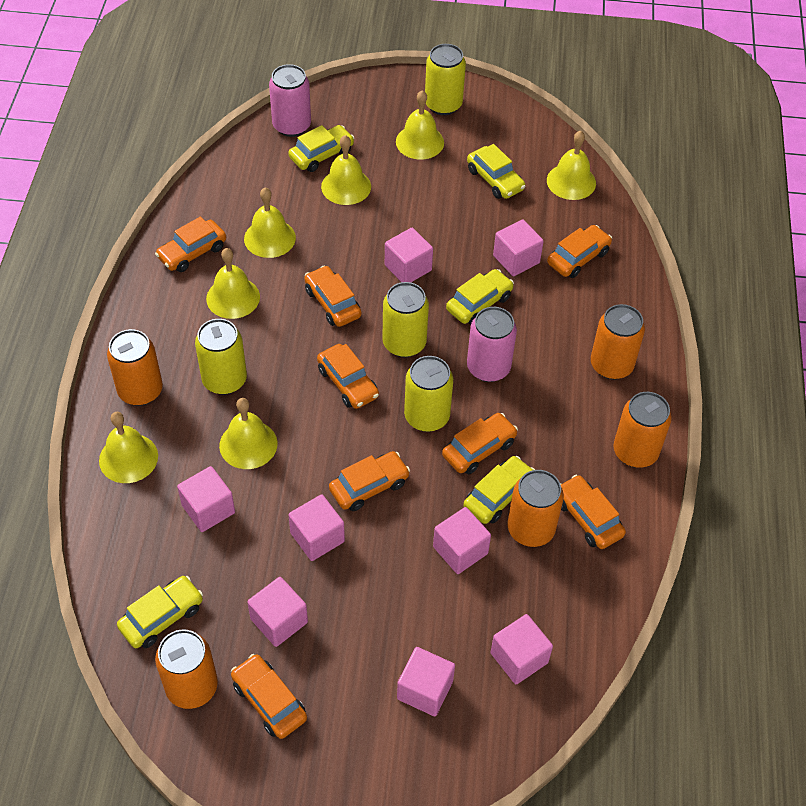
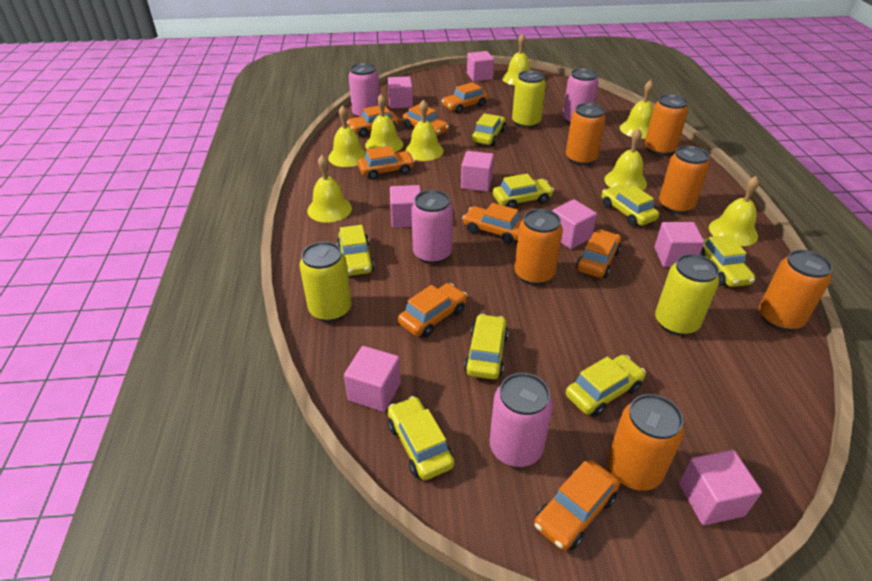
orange can: 5 -> 6
pink can: 2 -> 4
yellow bell: 7 -> 8
yellow can: 4 -> 3
yellow car: 5 -> 8

